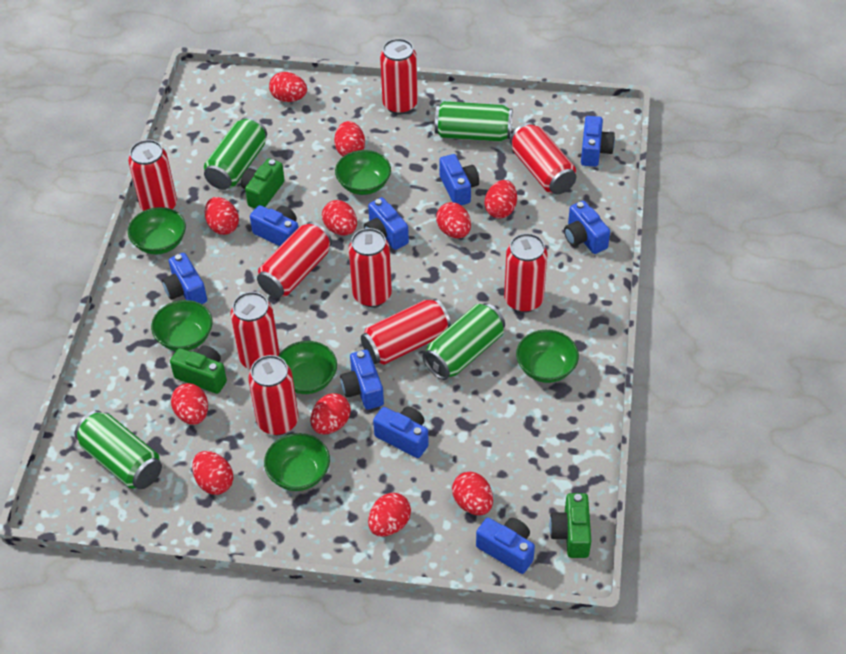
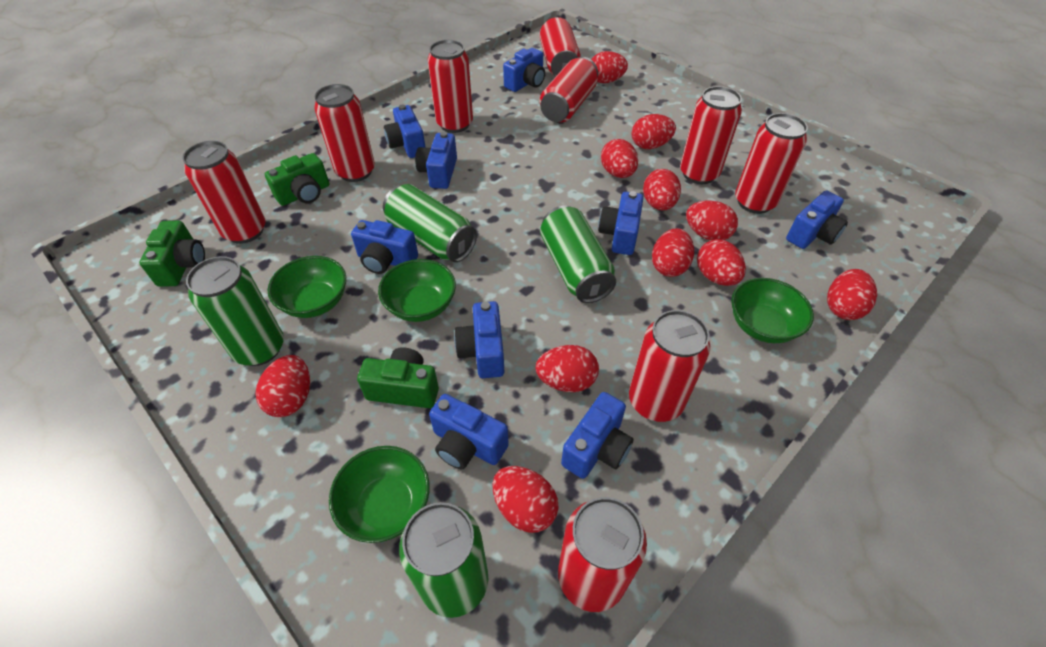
green bowl: 6 -> 4

